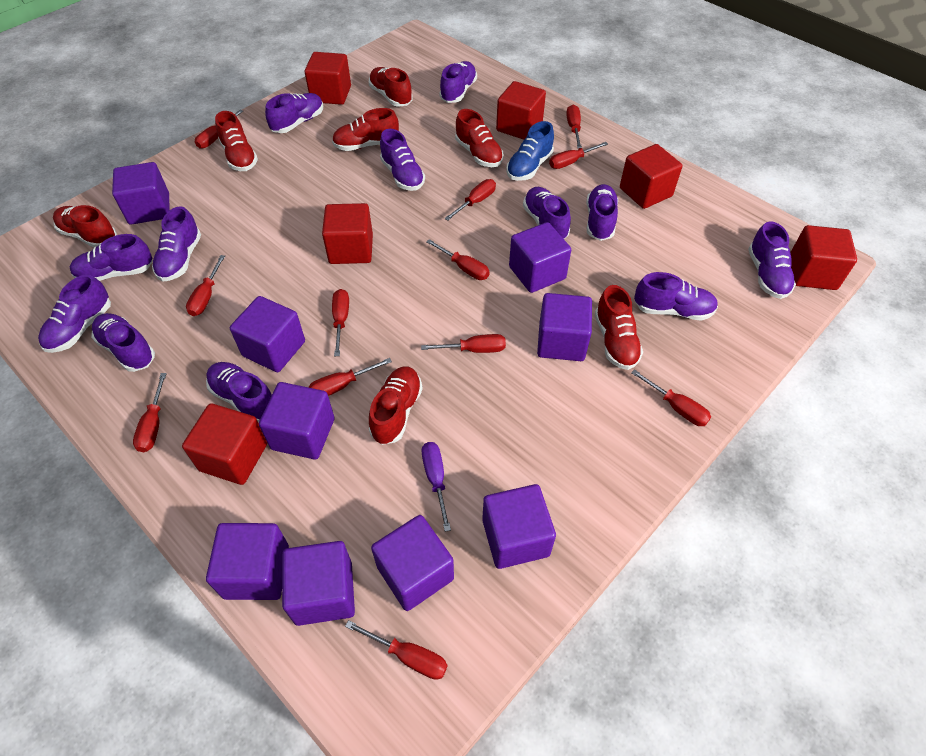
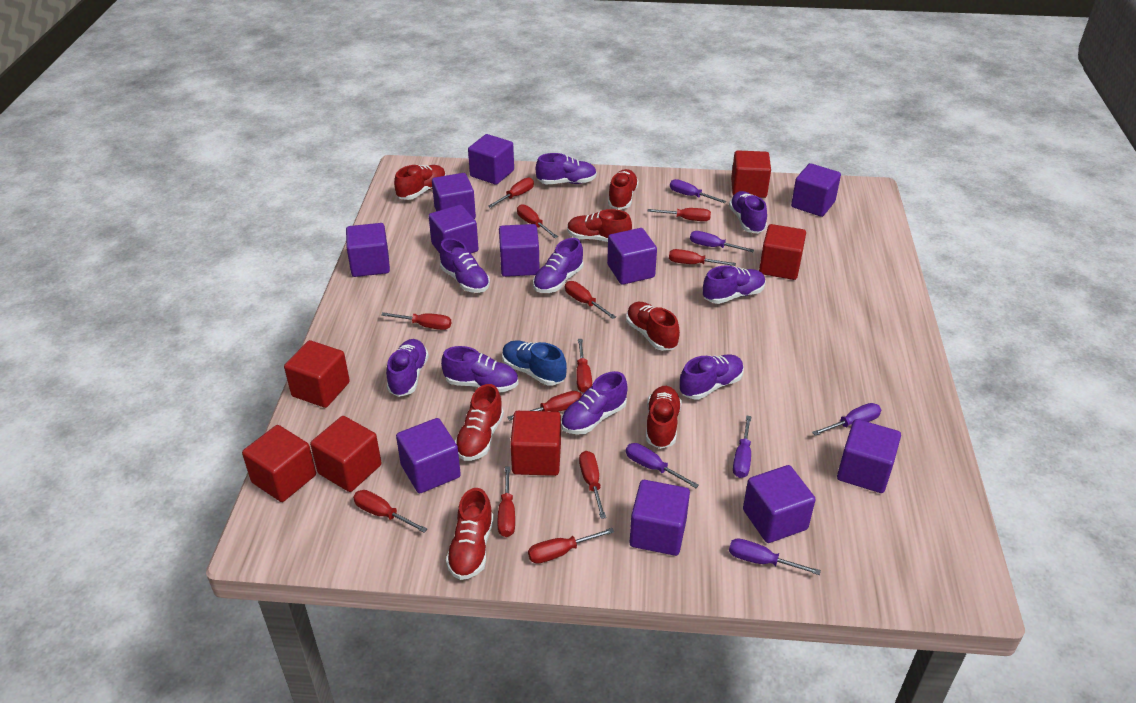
purple cube: 9 -> 11
purple screwdriver: 1 -> 6
purple shoe: 12 -> 9

